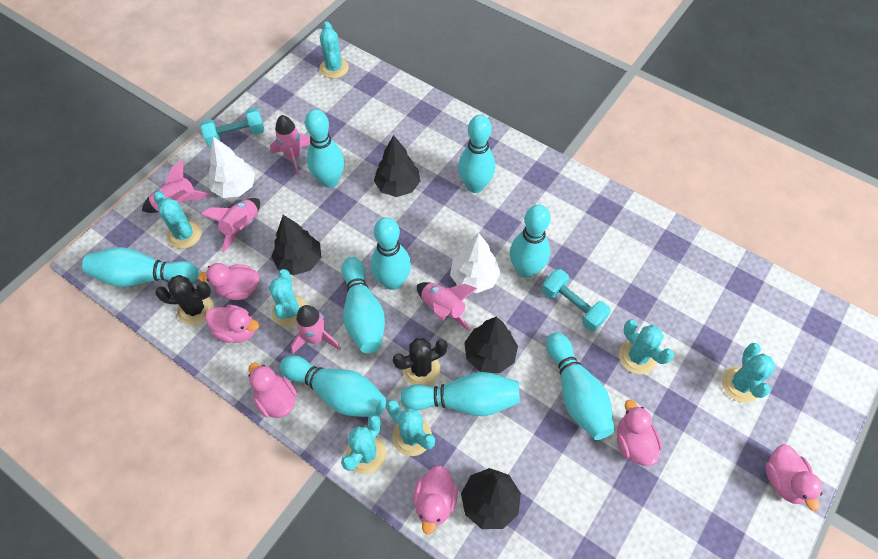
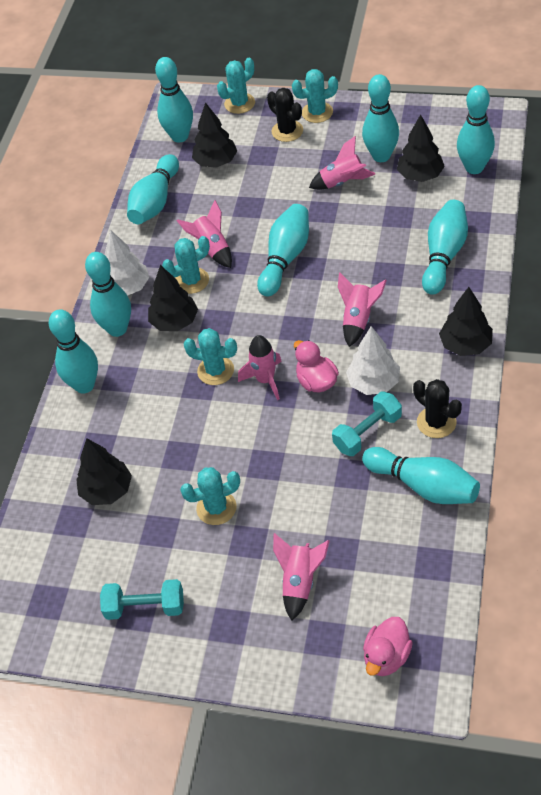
black tree: 4 -> 5
pink duck: 6 -> 2
turquoise cactus: 7 -> 5

